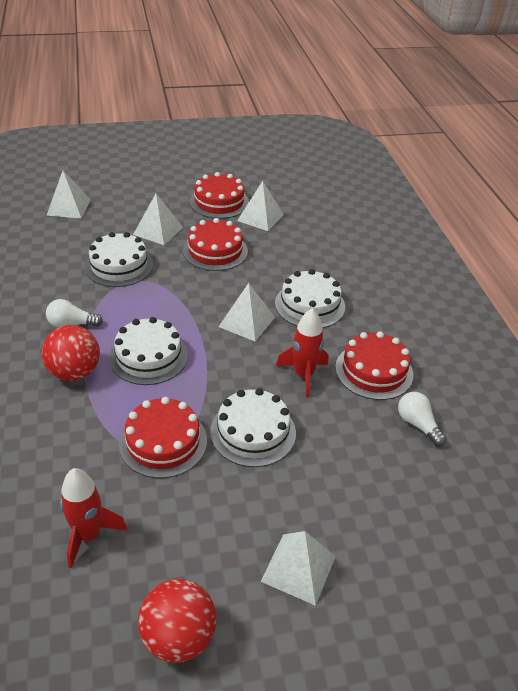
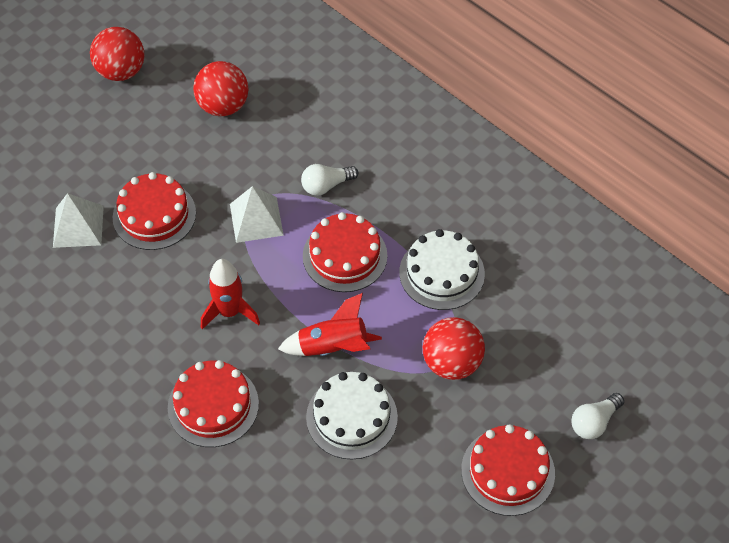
red ball: 2 -> 3
white cake: 4 -> 2
white pyramid: 5 -> 2

